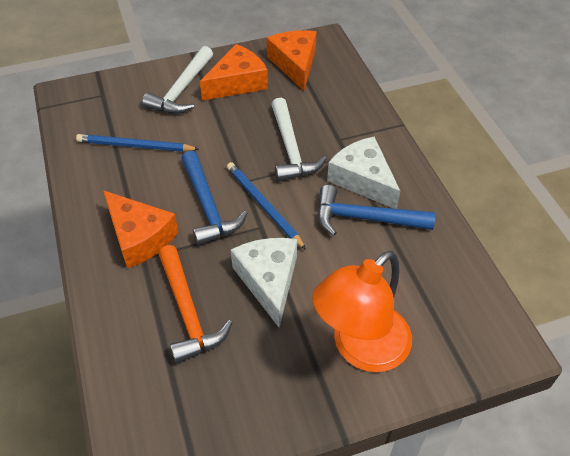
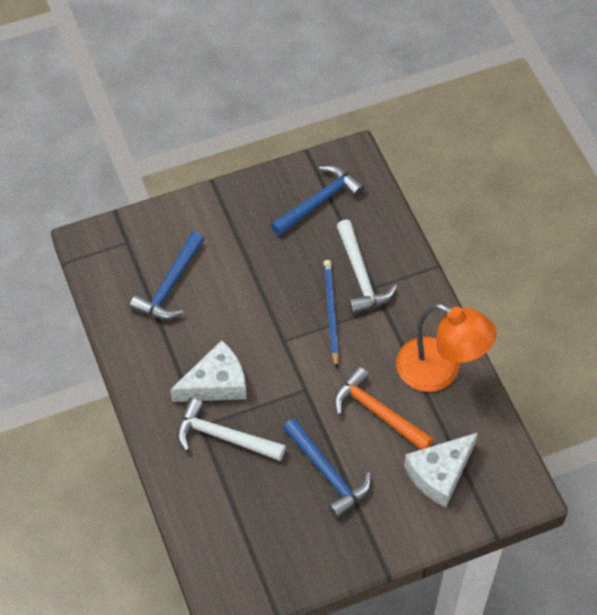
blue hammer: 2 -> 3
blue pencil: 2 -> 1
orange cheese: 3 -> 0

